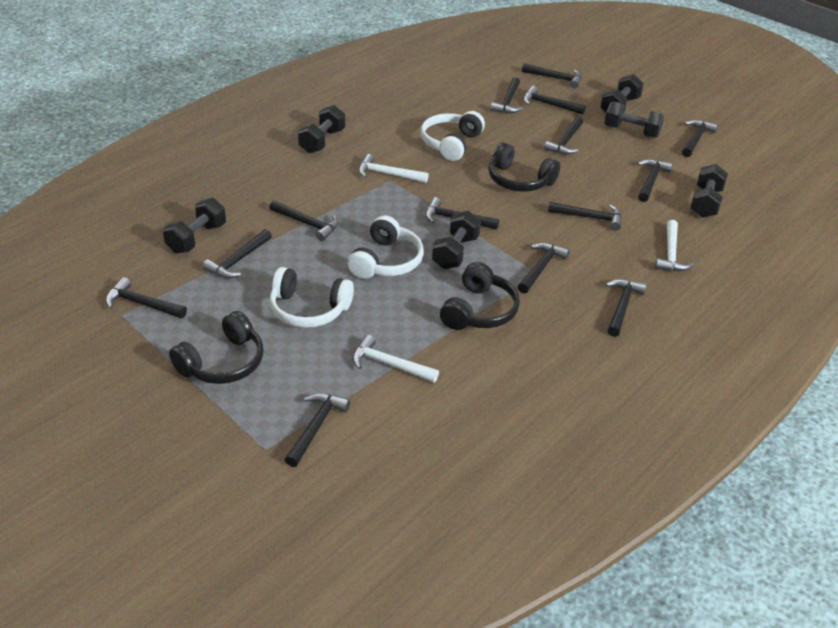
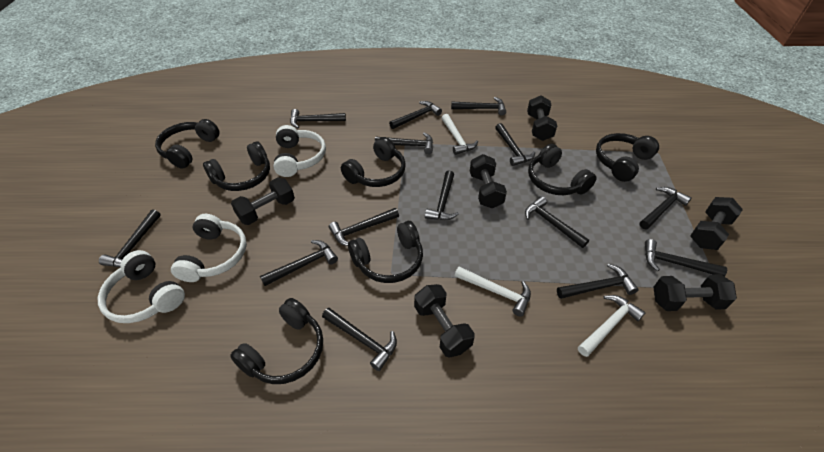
black headphones: 3 -> 7

